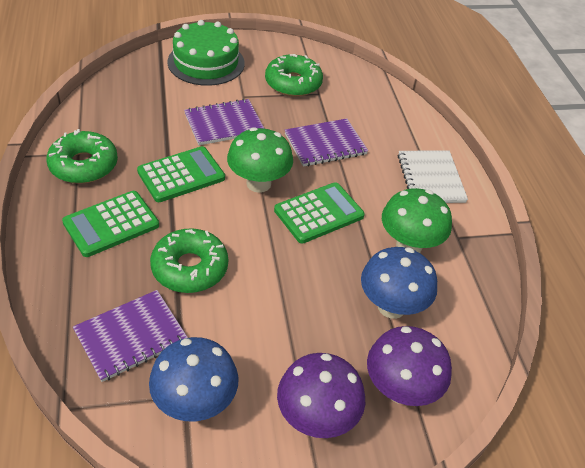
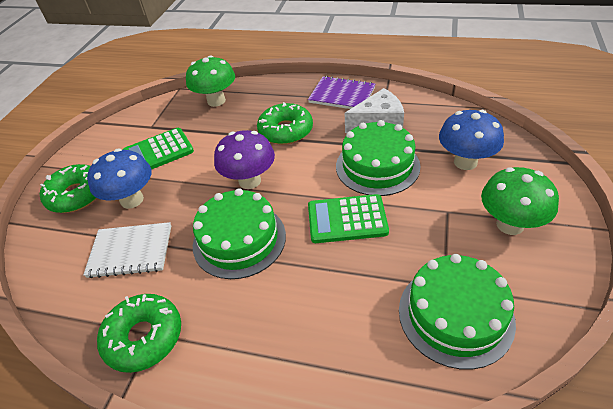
green cake: 1 -> 3
green calculator: 3 -> 2
purple mushroom: 2 -> 1
purple notebook: 3 -> 1
white cheese: 0 -> 1

